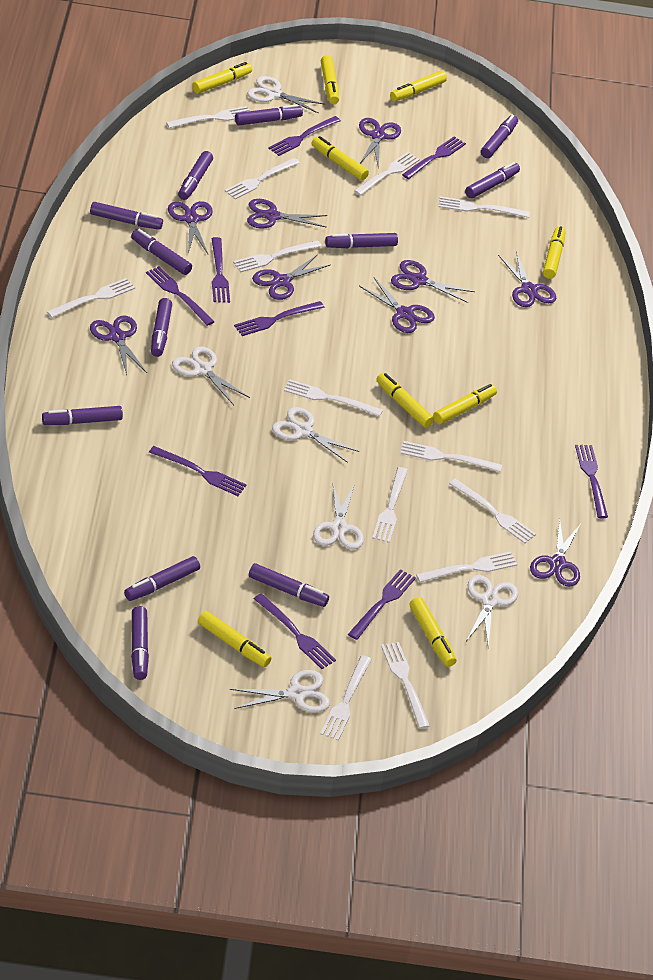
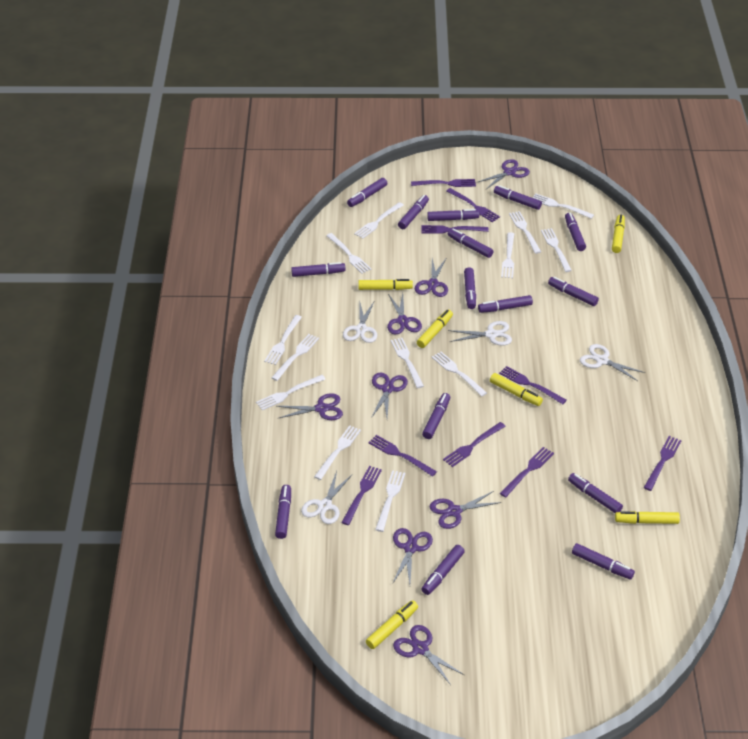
purple marker: 12 -> 15
purple scissors: 9 -> 8
white scissors: 6 -> 4
yellow marker: 9 -> 6

